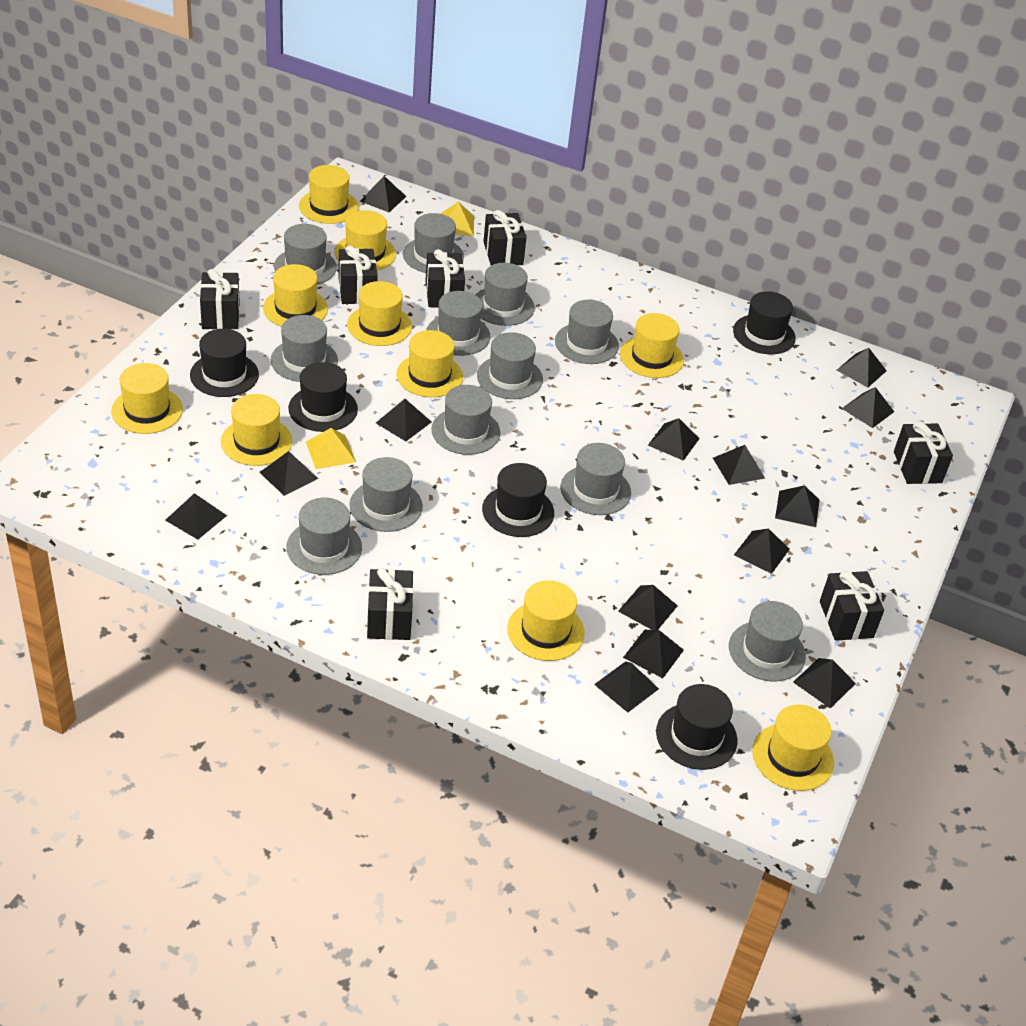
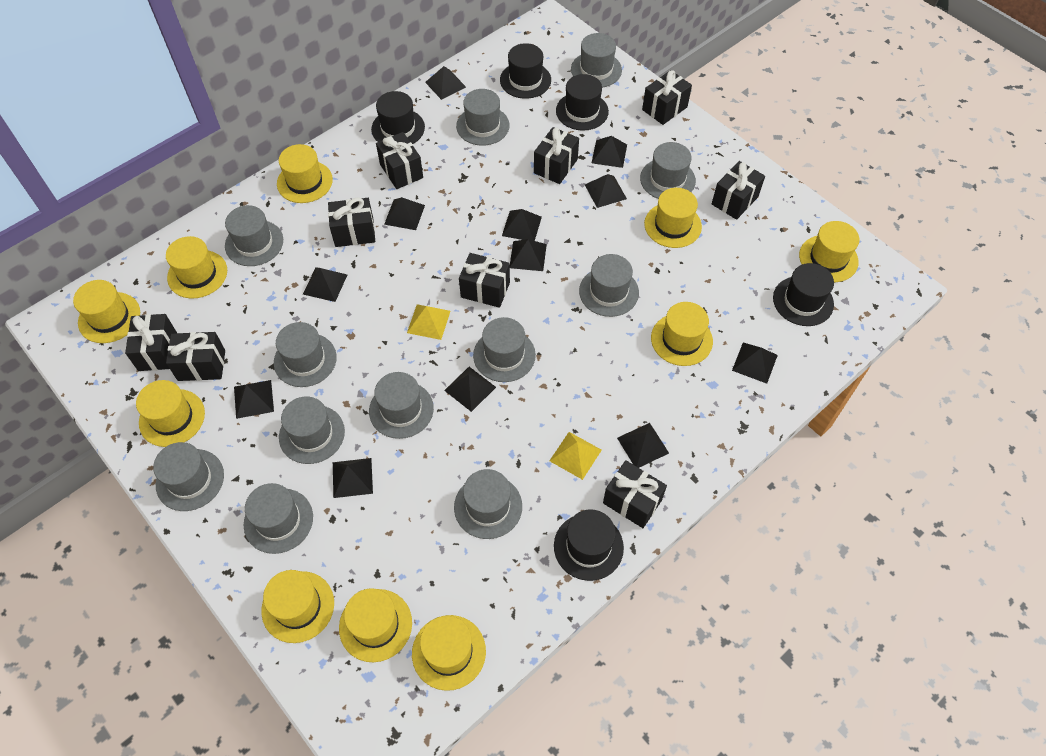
black gift: 7 -> 9
black pyramid: 14 -> 12

